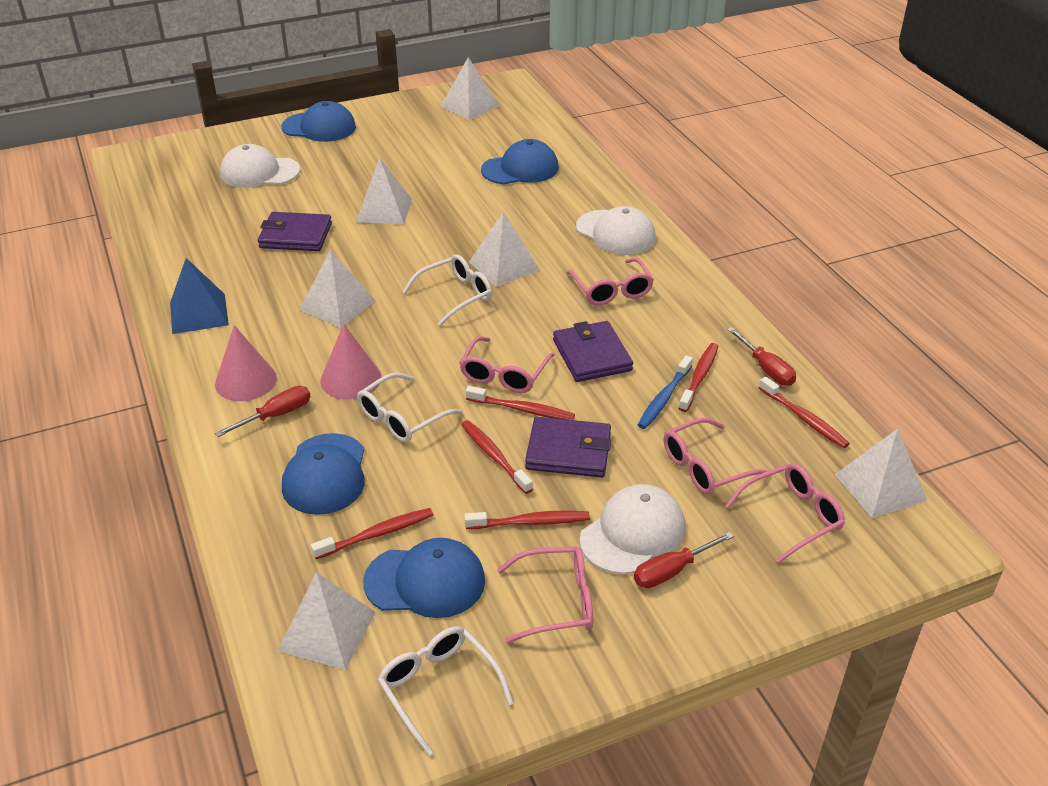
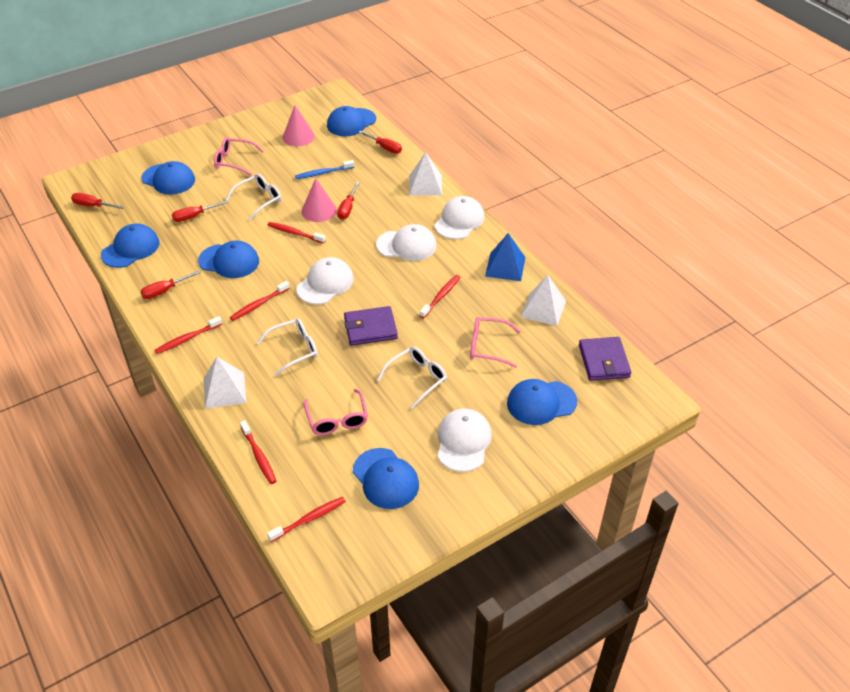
blue cap: 4 -> 6
pink glasses: 5 -> 3
purple wallet: 3 -> 2
red screwdriver: 3 -> 5
white cap: 3 -> 4
white pyramid: 6 -> 3

